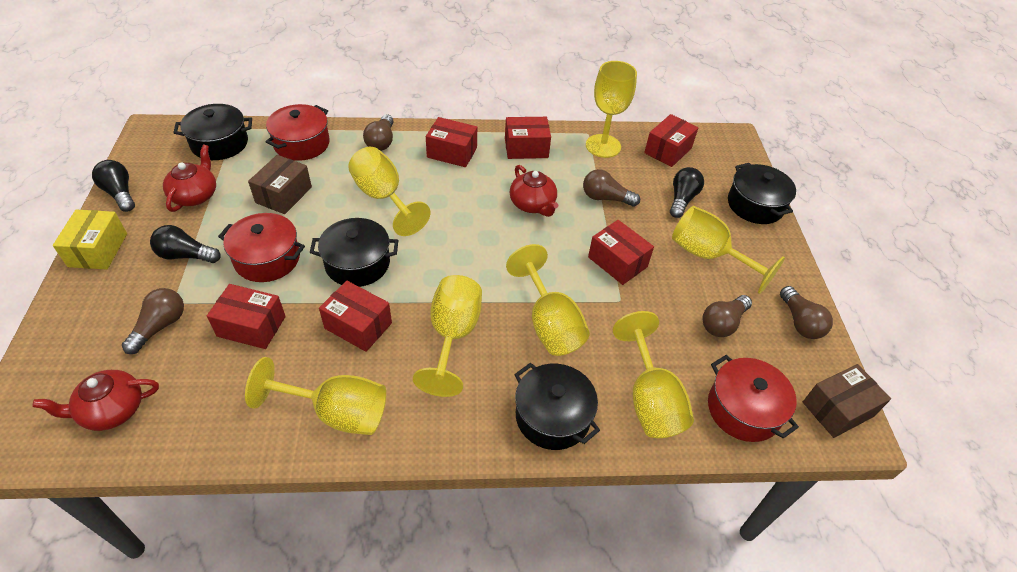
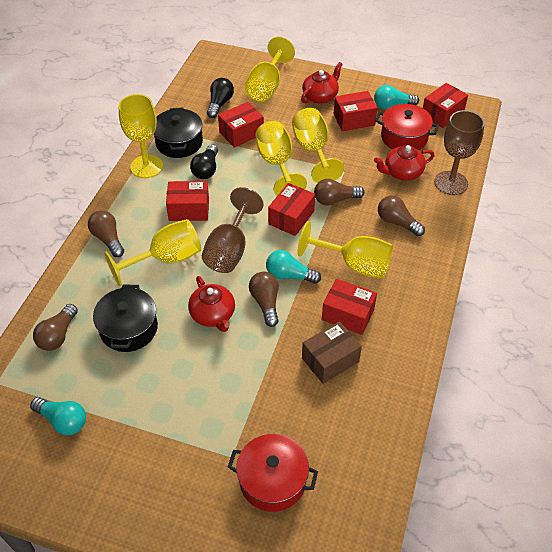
black light bulb: 3 -> 2
black pot: 4 -> 2
brown box: 2 -> 1
brown goblet: 0 -> 2
red pot: 3 -> 2
turquoise light bulb: 0 -> 3
yellow box: 1 -> 0
yellow goblet: 7 -> 6

